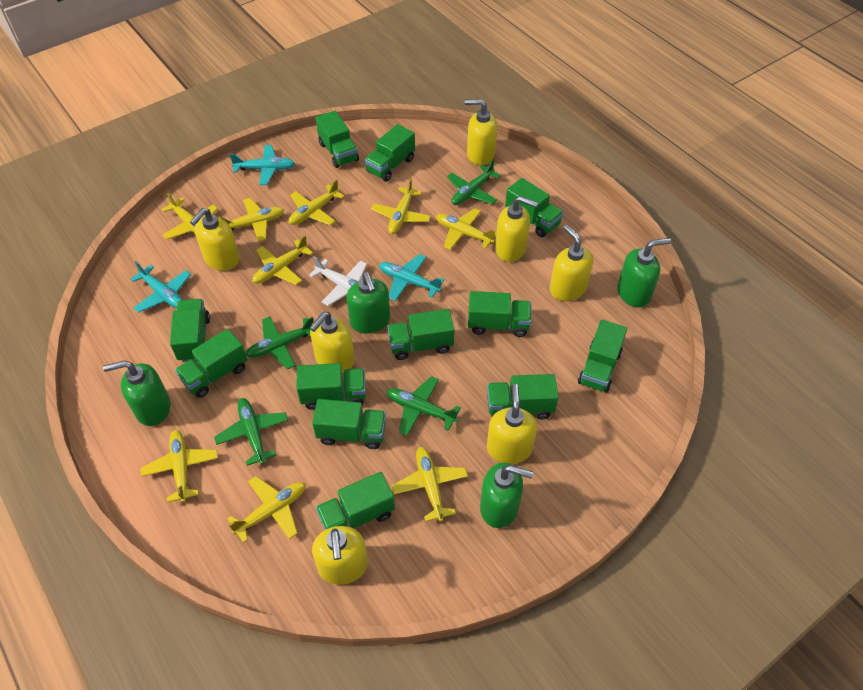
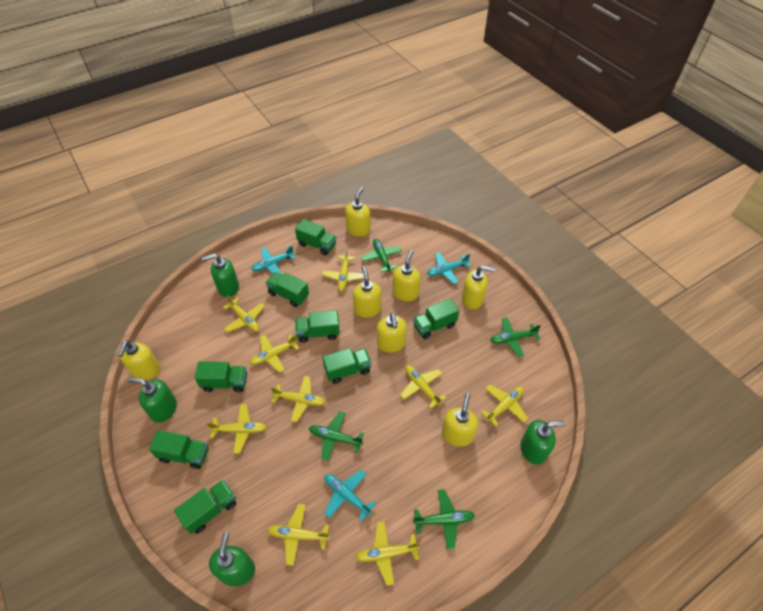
green truck: 12 -> 8
white plane: 1 -> 0

